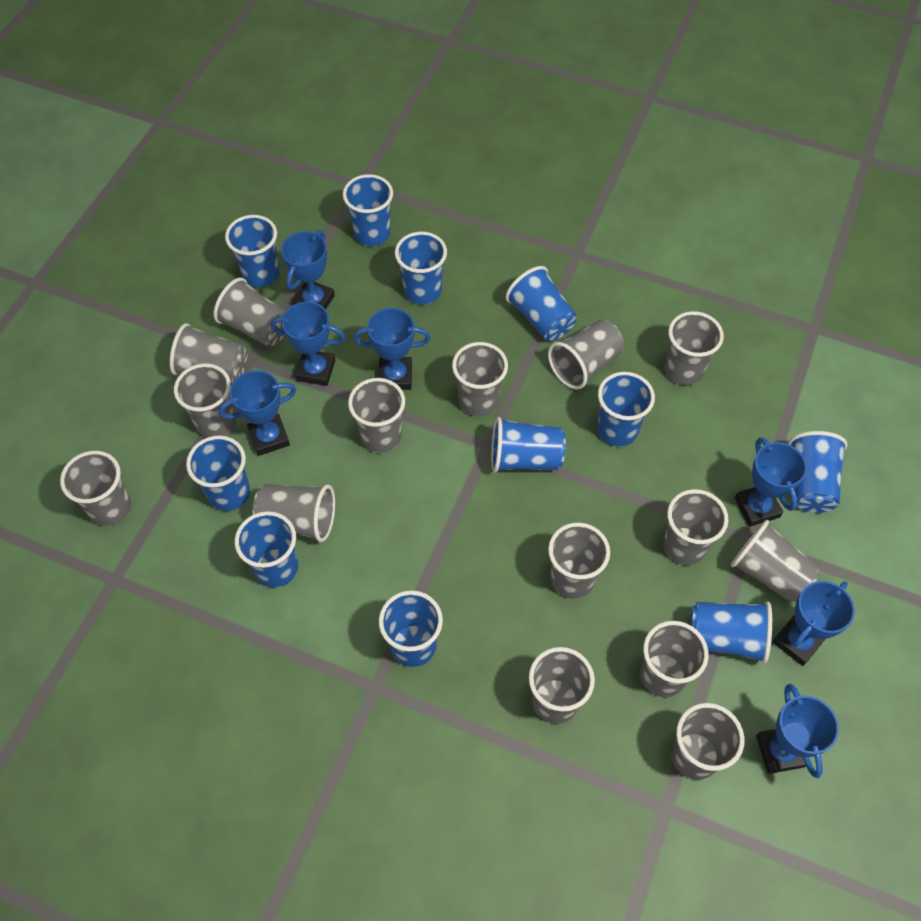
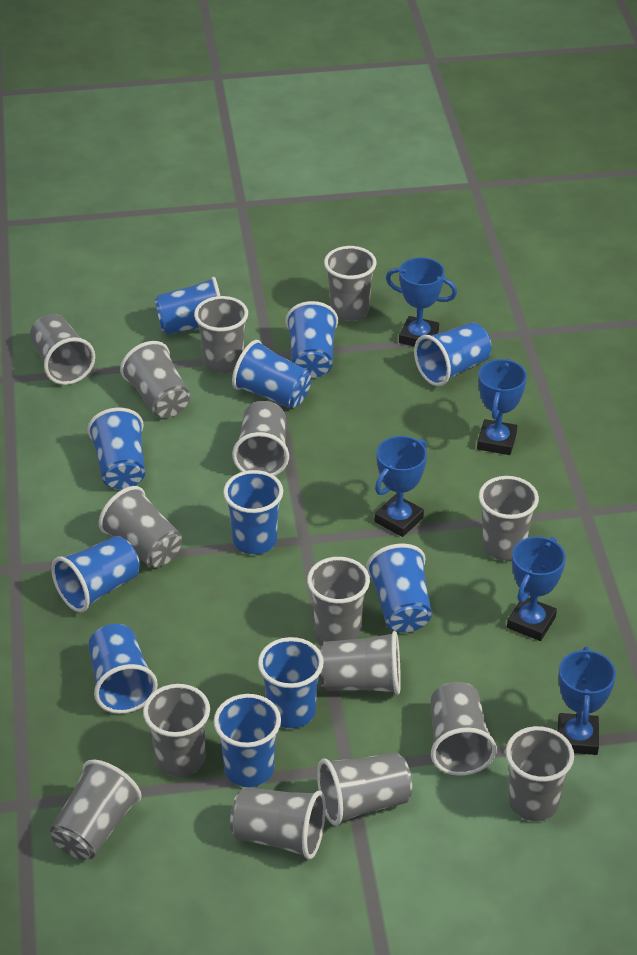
blue trophy: 7 -> 5

